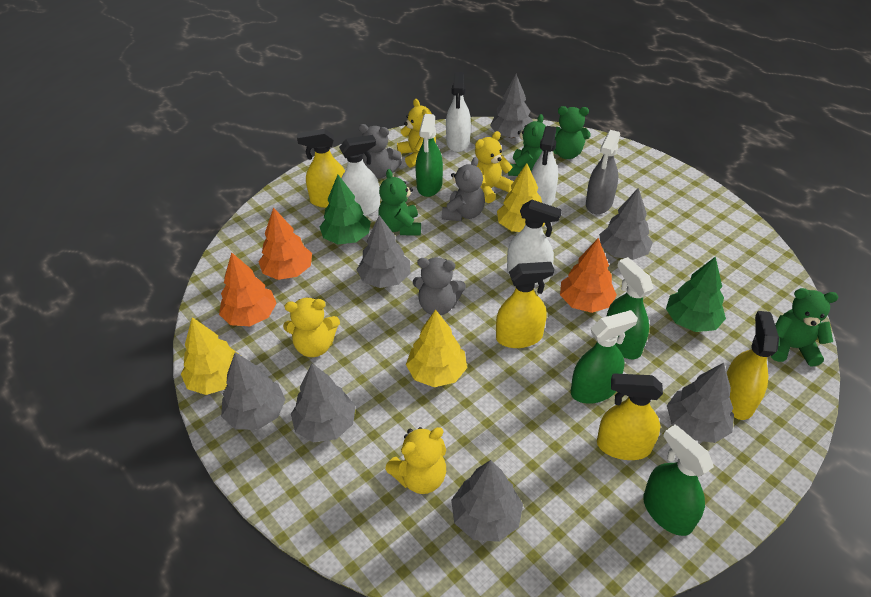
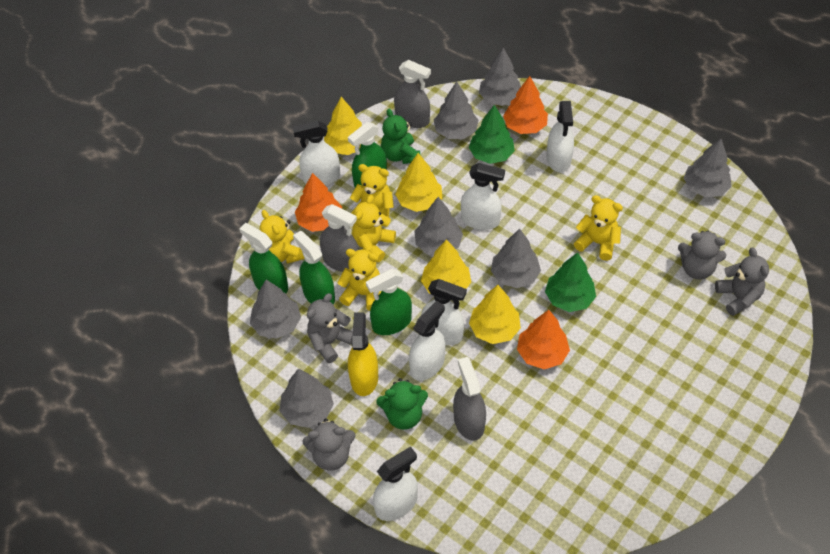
green teddy bear: 4 -> 2
grey spray bottle: 1 -> 3
grey teddy bear: 3 -> 4
white spray bottle: 4 -> 6
yellow spray bottle: 4 -> 1
yellow teddy bear: 4 -> 5
yellow tree: 3 -> 4

